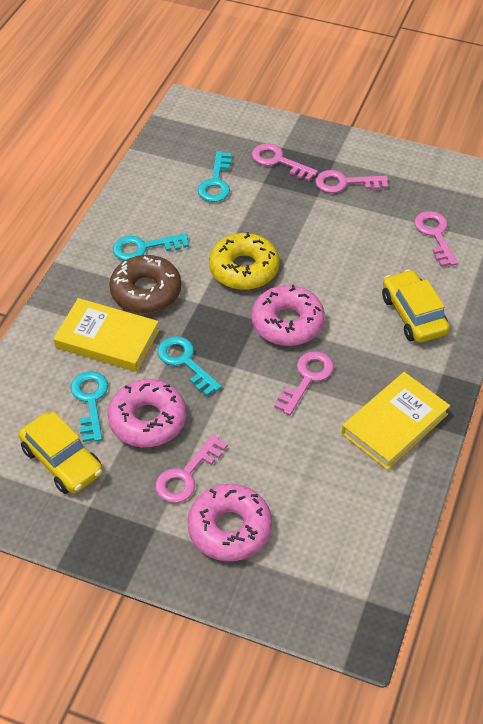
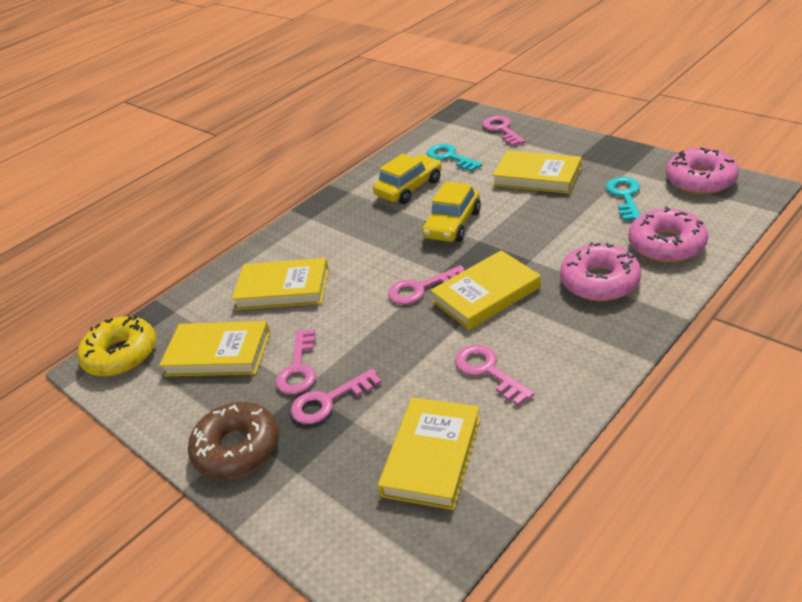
turquoise key: 4 -> 2
yellow book: 2 -> 5

